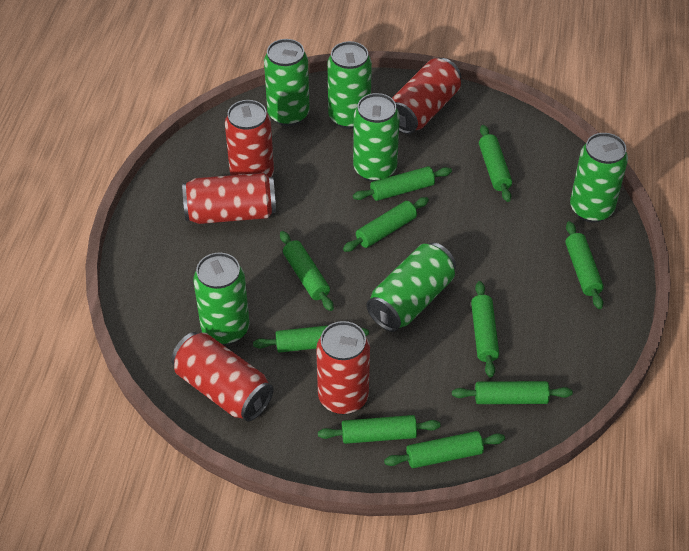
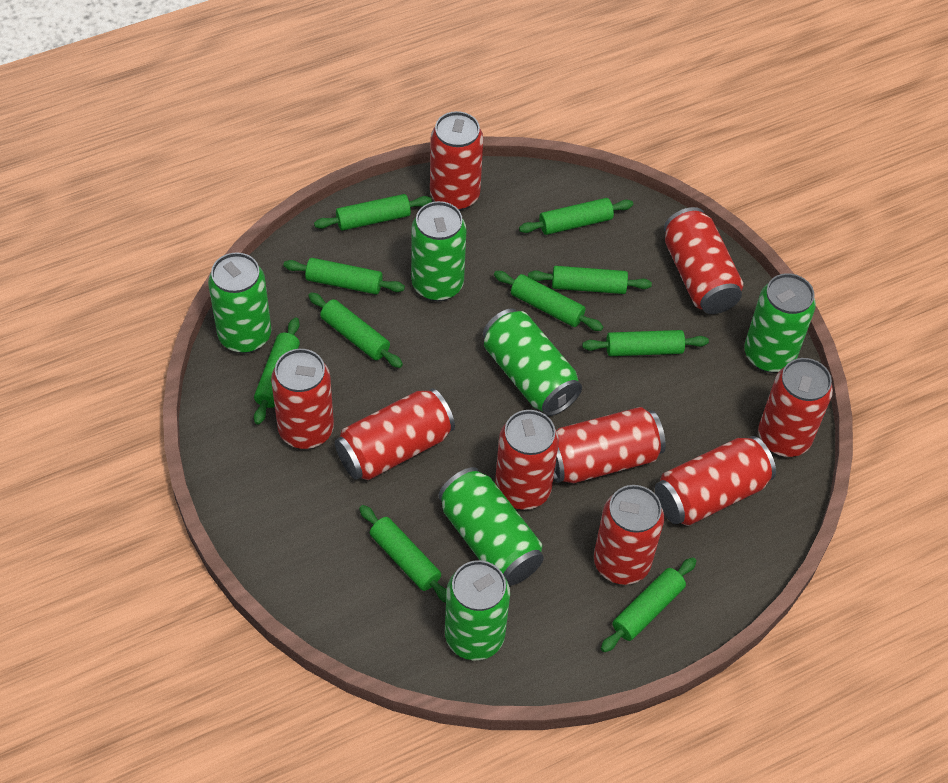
red can: 5 -> 9

